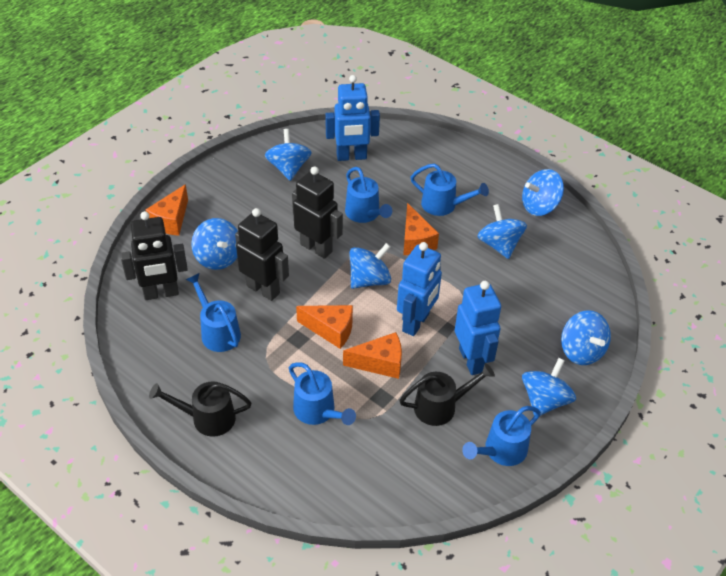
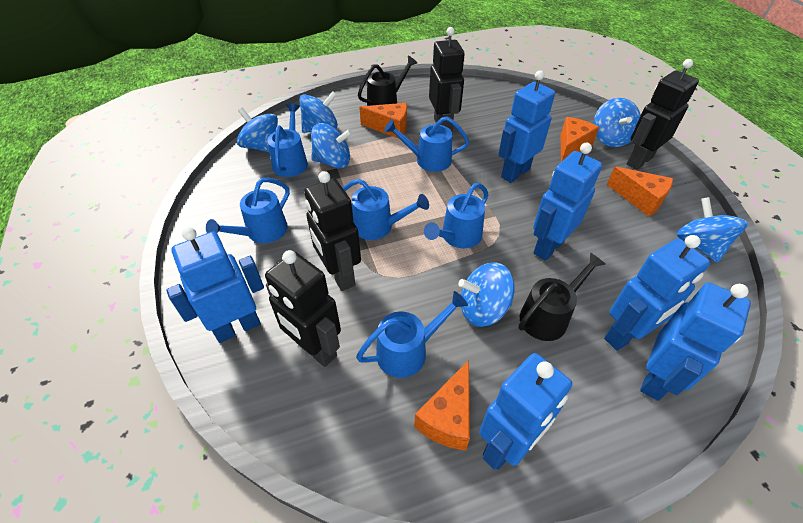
black robot: 3 -> 4
blue robot: 3 -> 6
blue spinning top: 7 -> 6
blue watering can: 5 -> 6

